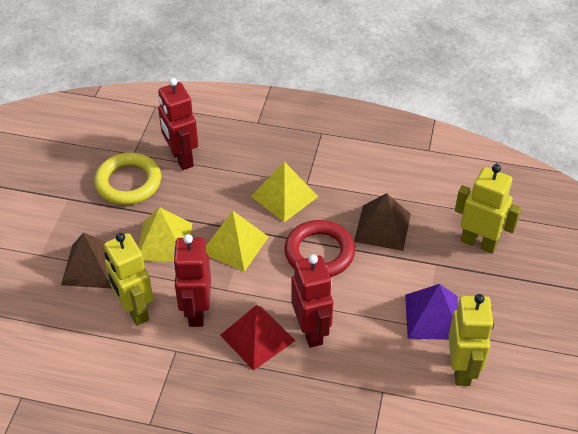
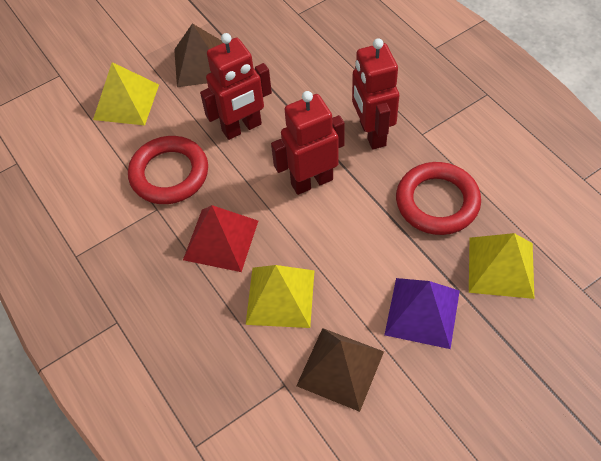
red ring: 1 -> 2
yellow ring: 1 -> 0
yellow robot: 3 -> 0

